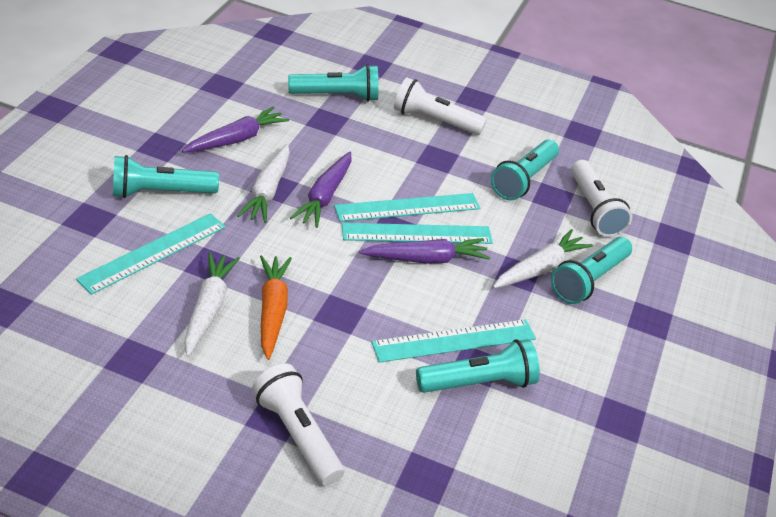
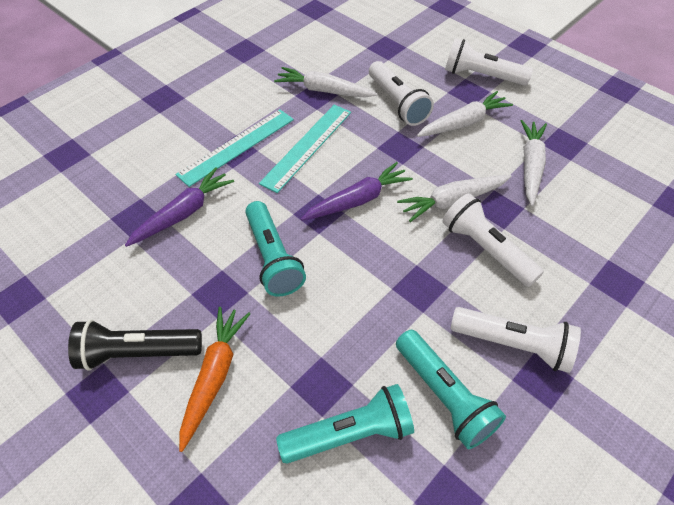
black flashlight: 0 -> 1
purple carrot: 3 -> 2
turquoise flashlight: 5 -> 3
turquoise ruler: 4 -> 2
white carrot: 3 -> 4
white flashlight: 3 -> 4

